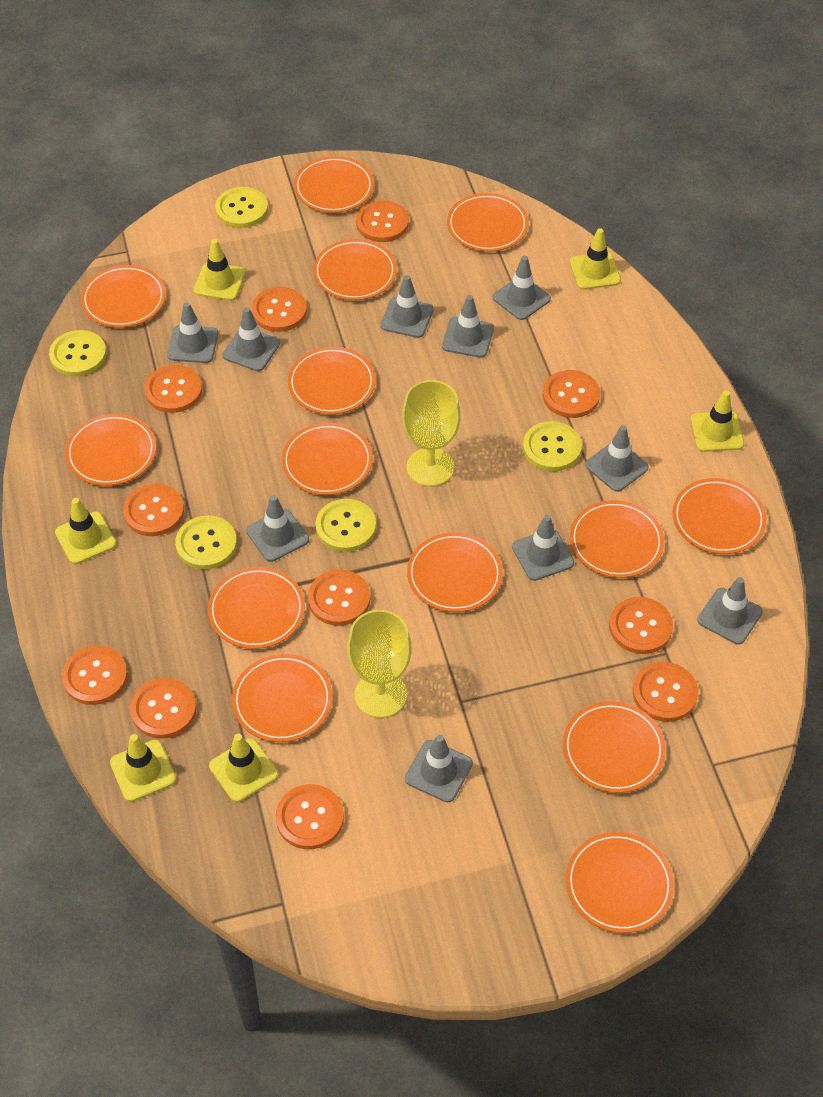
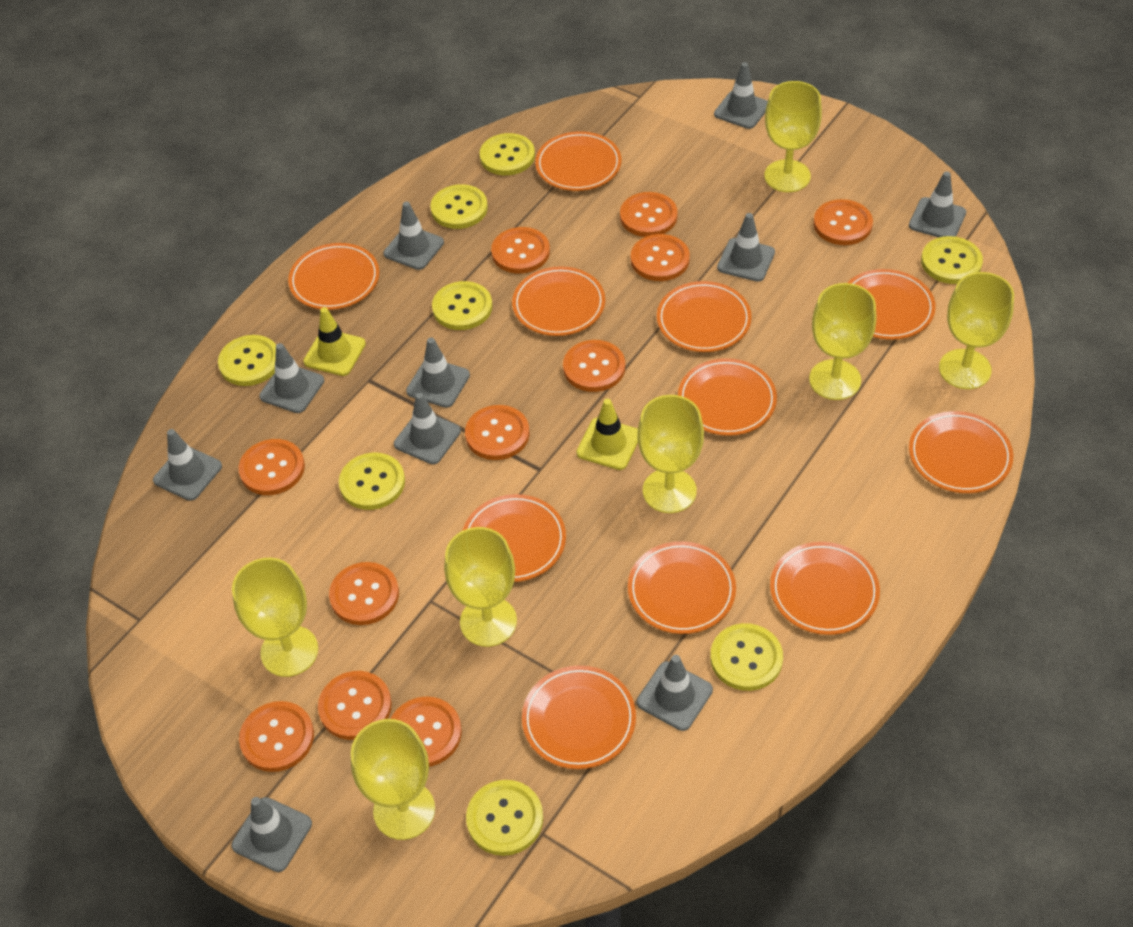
orange plate: 14 -> 11
yellow button: 5 -> 8
yellow goblet: 2 -> 7
yellow traffic cone: 6 -> 2

